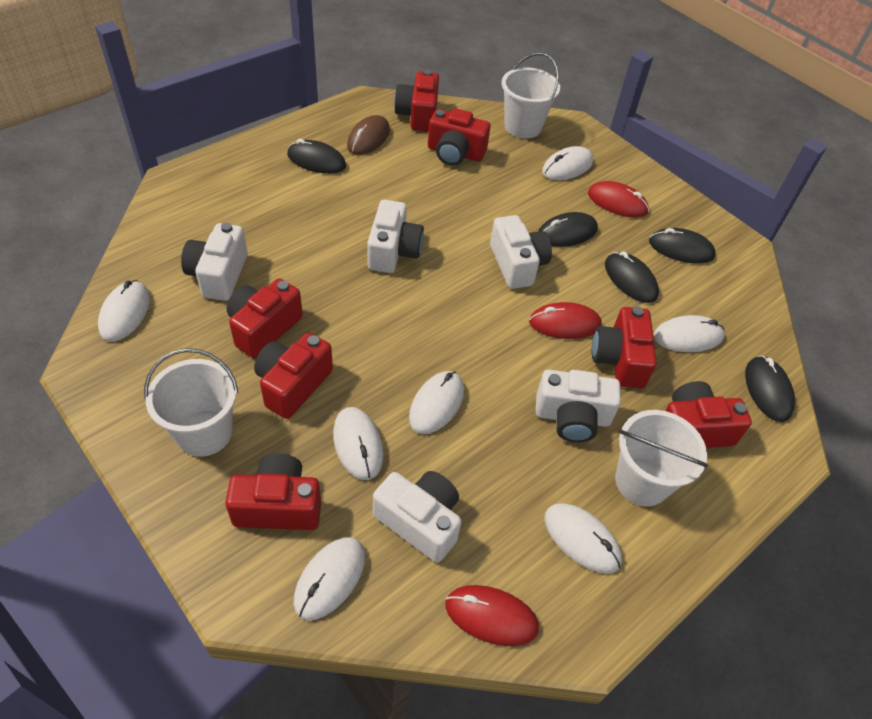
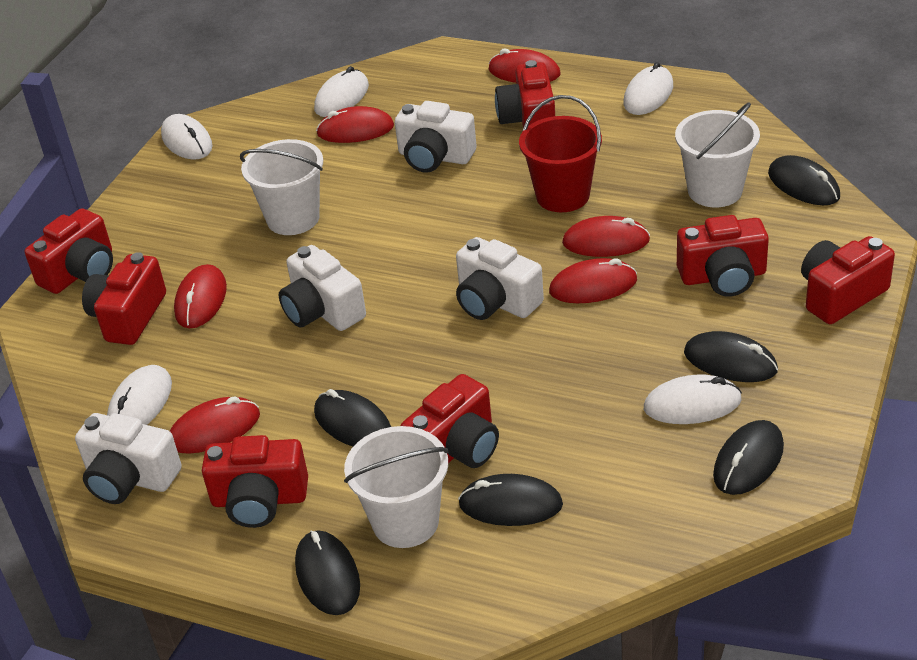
black mouse: 5 -> 6
brown mouse: 1 -> 0
red bucket: 0 -> 1
red mouse: 3 -> 6
white camera: 5 -> 4
white mouse: 7 -> 5

